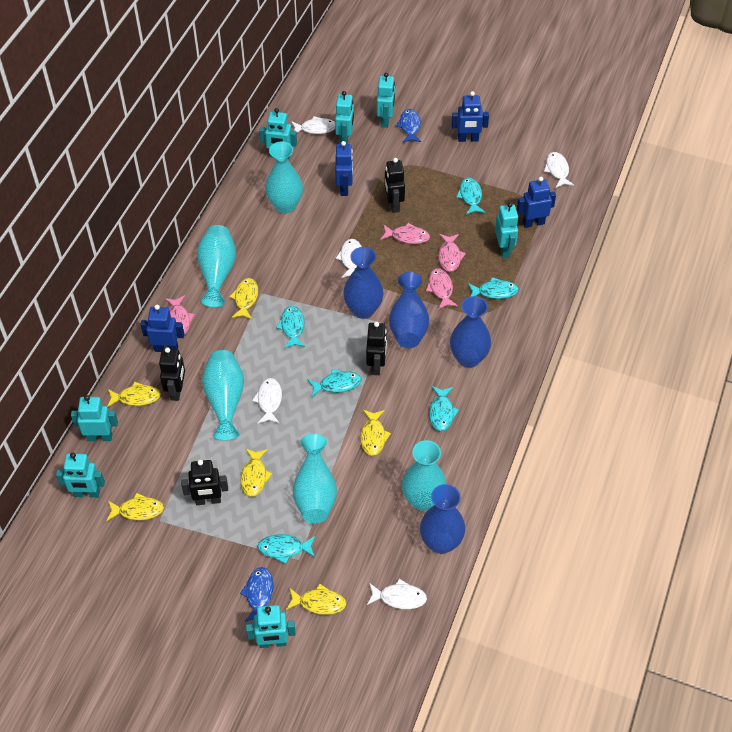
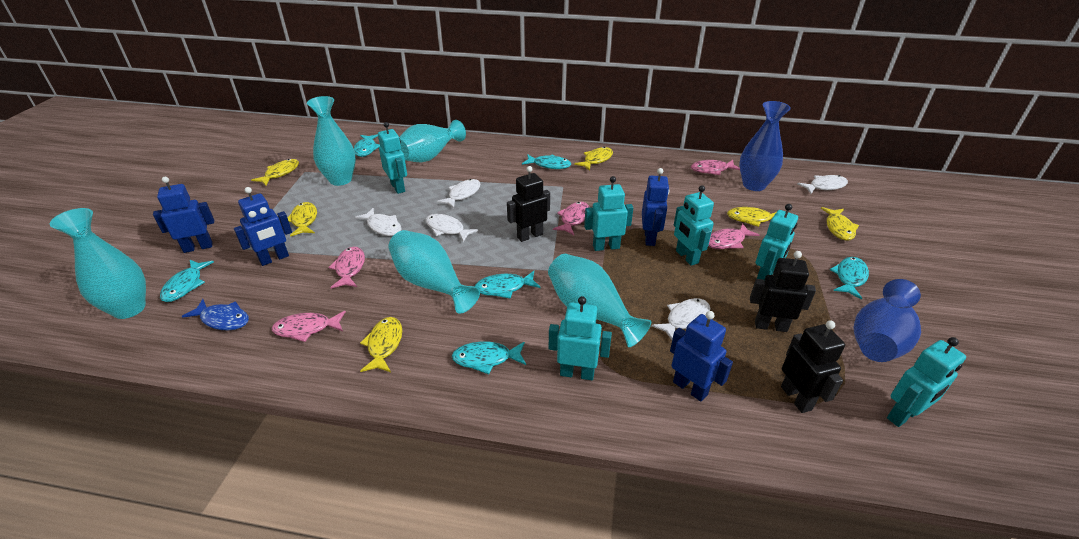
black robot: 4 -> 3
blue fish: 2 -> 1
blue vase: 4 -> 2
pink fish: 4 -> 5
turquoise robot: 7 -> 6

